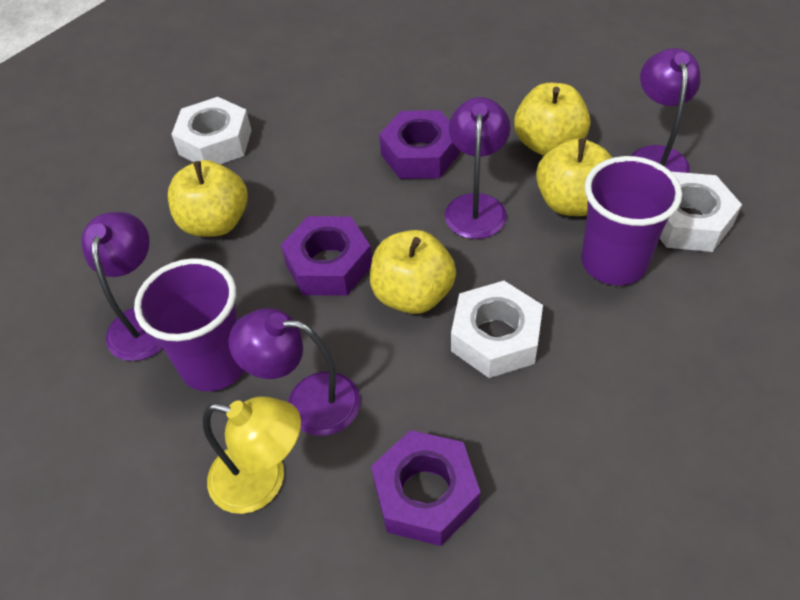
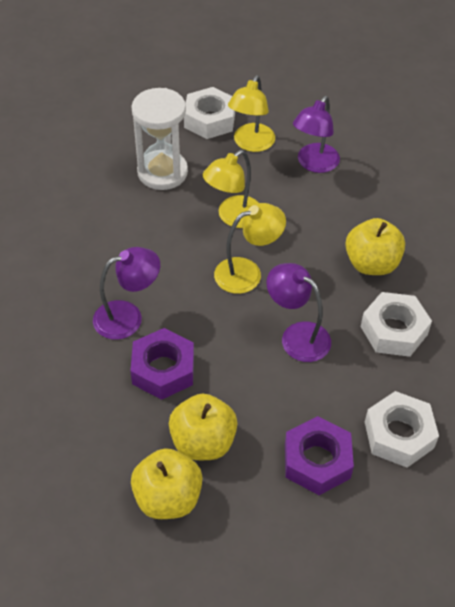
purple cup: 2 -> 0
purple lamp: 4 -> 3
purple nut: 3 -> 2
white hourglass: 0 -> 1
yellow apple: 4 -> 3
yellow lamp: 1 -> 3

